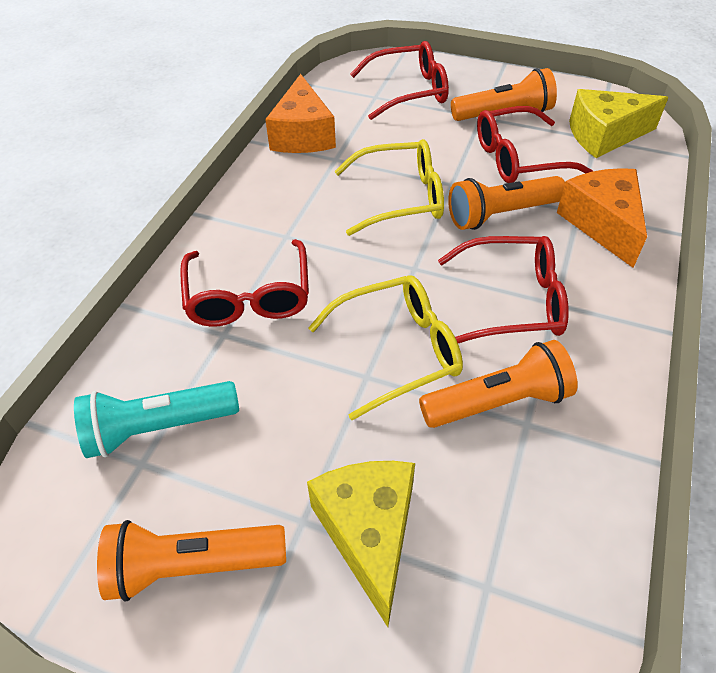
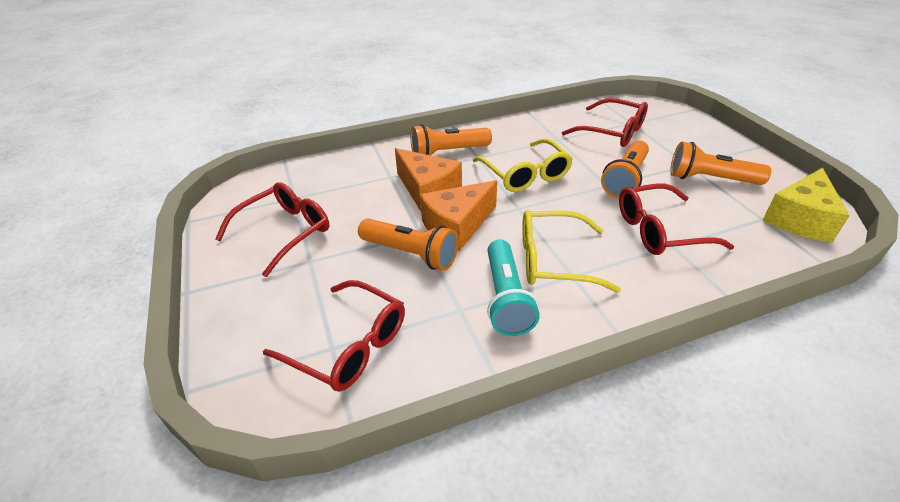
yellow cheese: 2 -> 1

